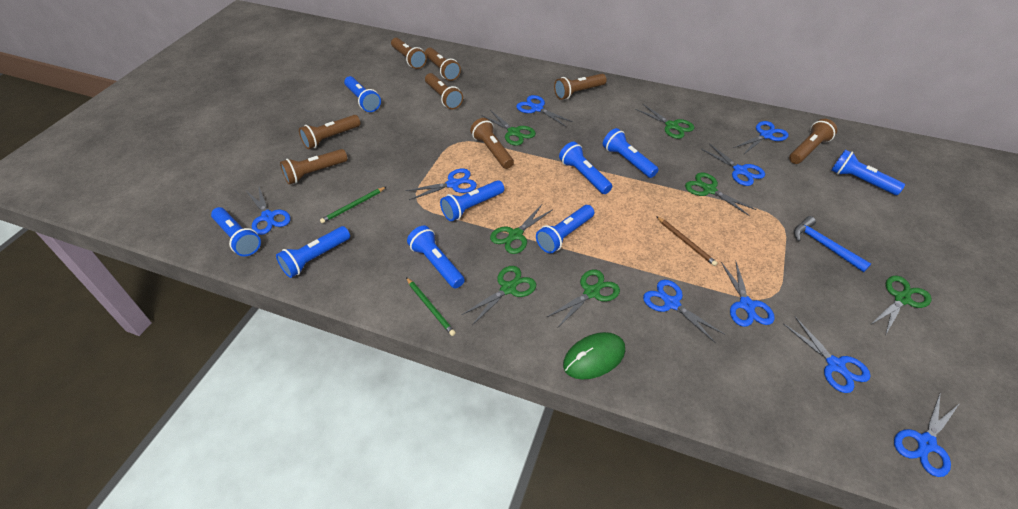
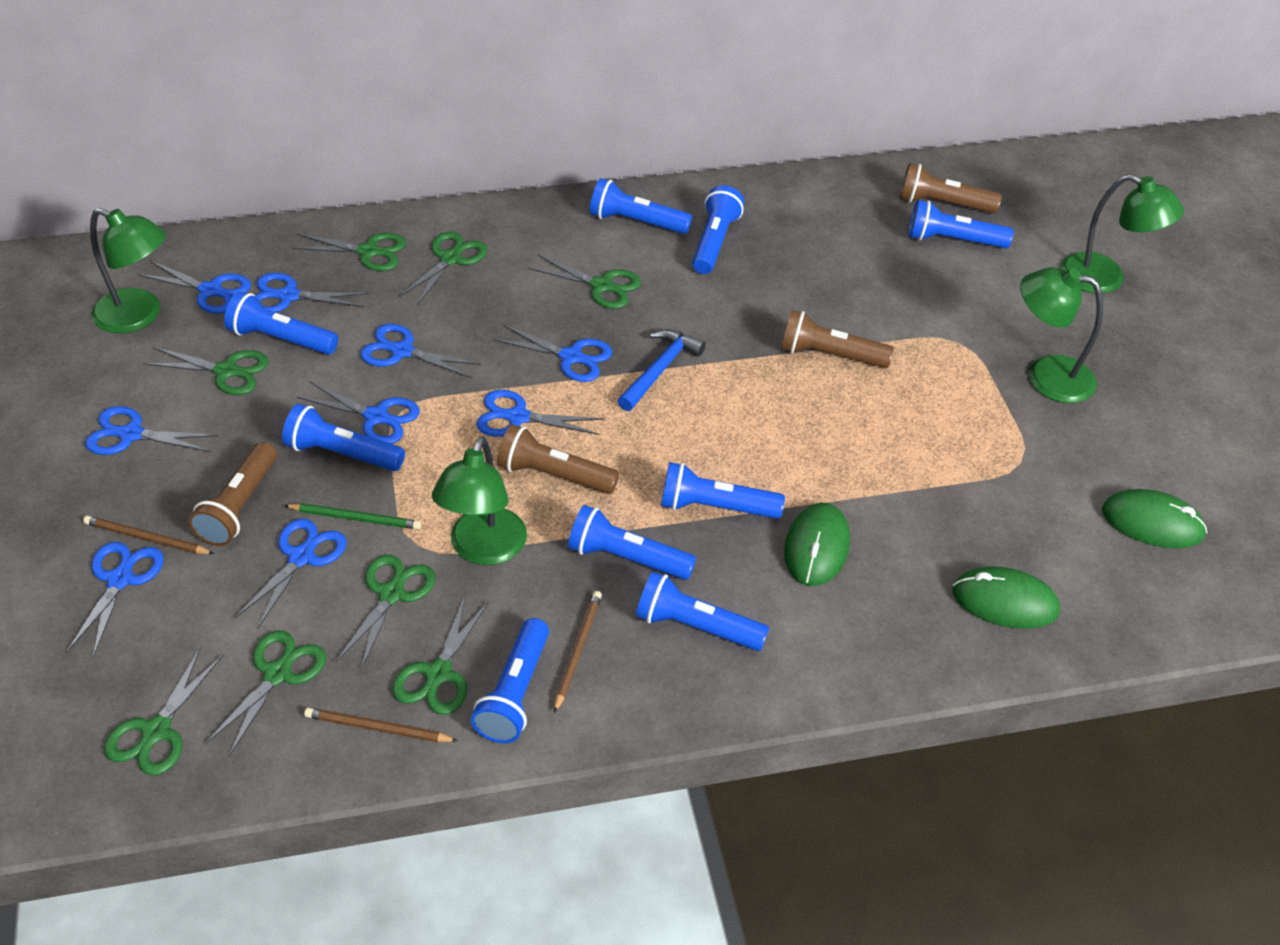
brown flashlight: 8 -> 4
brown pencil: 1 -> 3
green lamp: 0 -> 4
green mouse: 1 -> 3
green pencil: 2 -> 1
green scissors: 7 -> 8

